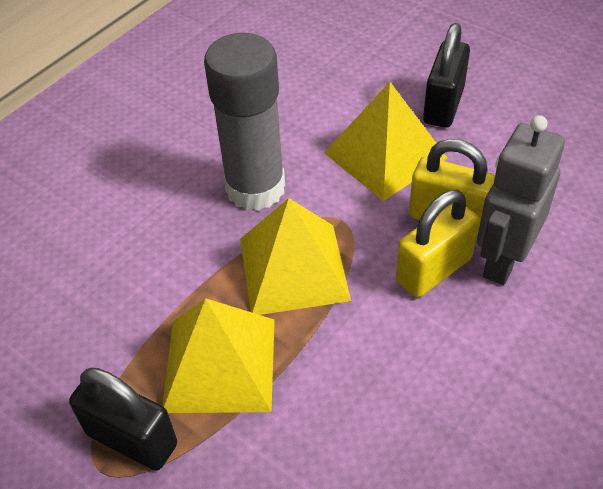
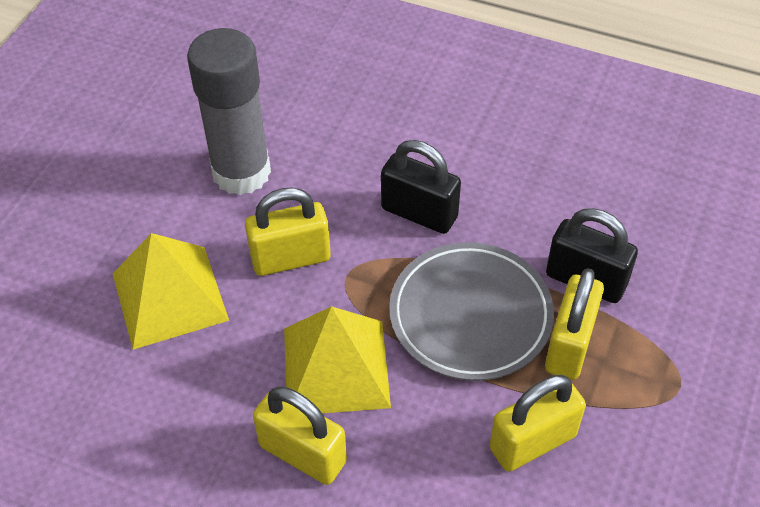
grey plate: 0 -> 1
grey robot: 1 -> 0
yellow padlock: 2 -> 4
yellow pyramid: 3 -> 2

